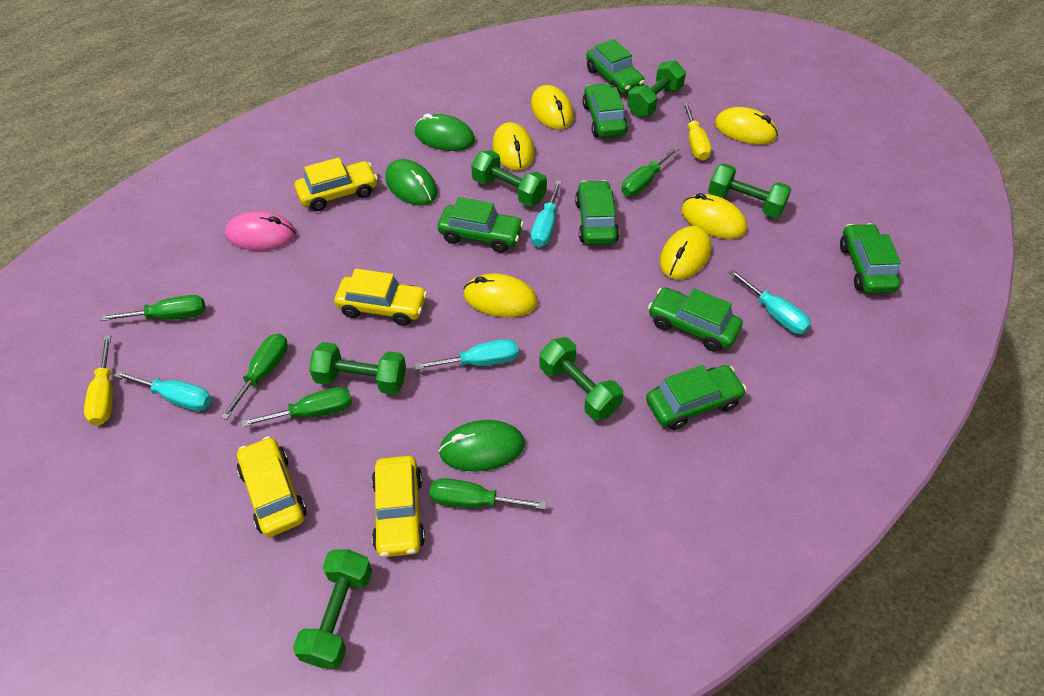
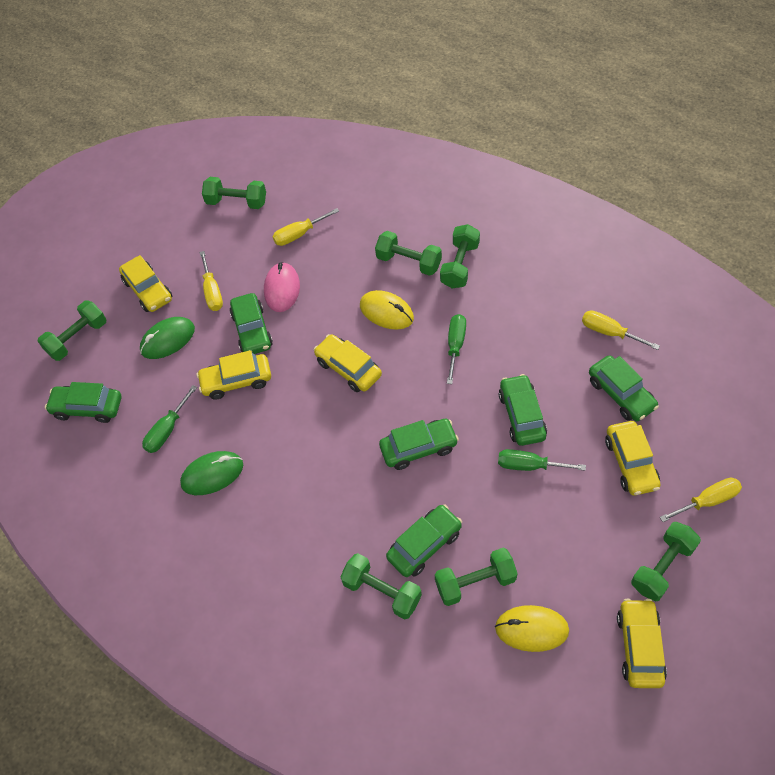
green car: 7 -> 6
green dumbbell: 6 -> 7
green mouse: 3 -> 2
green screwdriver: 5 -> 3
turquoise screwdriver: 4 -> 0
yellow car: 4 -> 5
yellow mouse: 6 -> 2
yellow screwdriver: 2 -> 4

